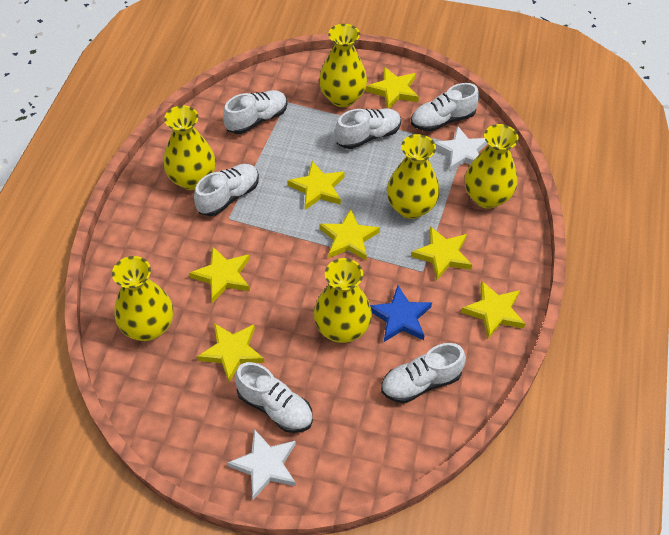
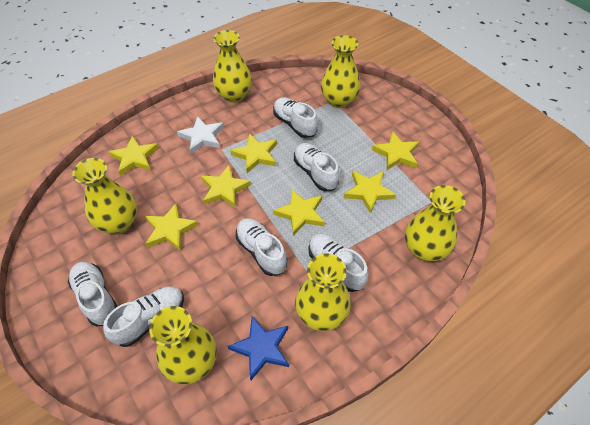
white star: 2 -> 1

